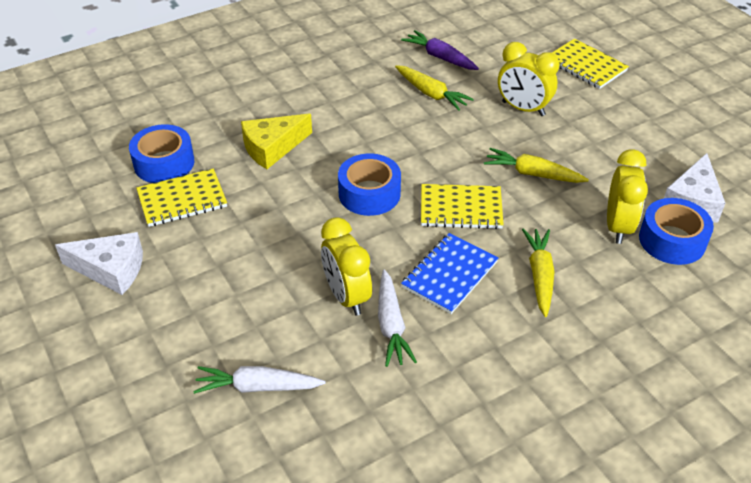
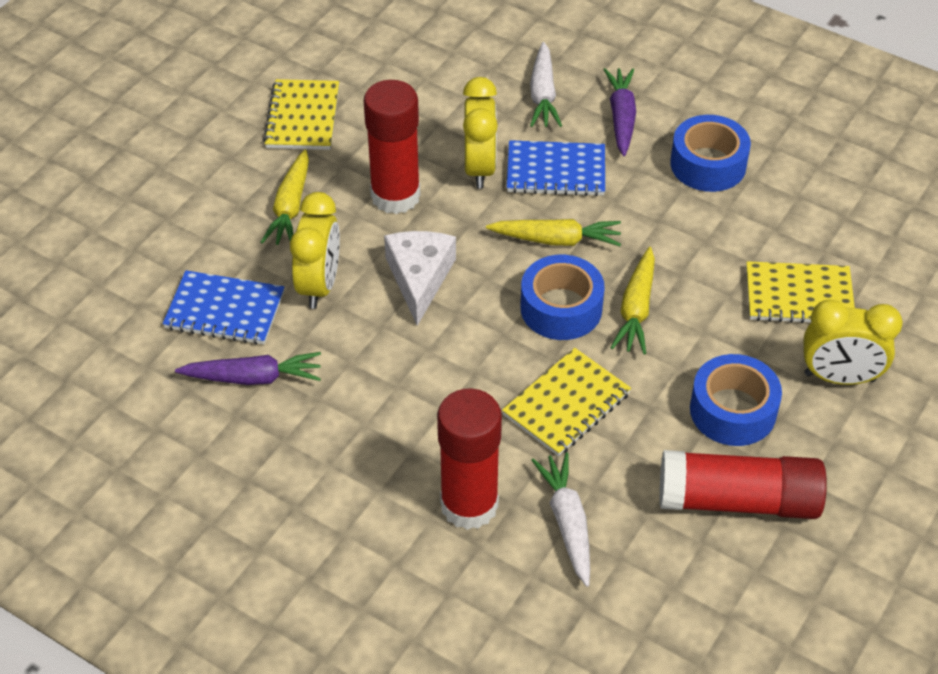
blue notebook: 1 -> 2
purple carrot: 1 -> 2
red glue stick: 0 -> 3
white cheese: 2 -> 1
yellow cheese: 1 -> 0

